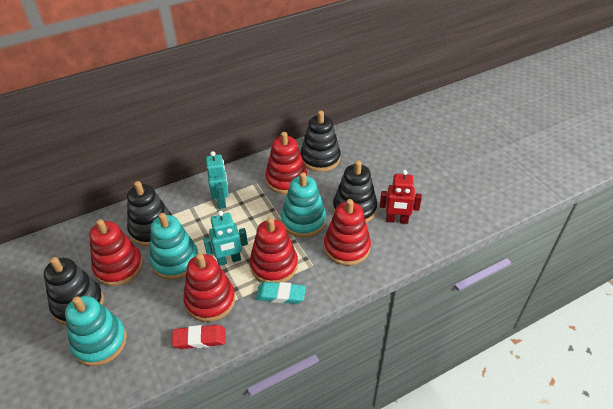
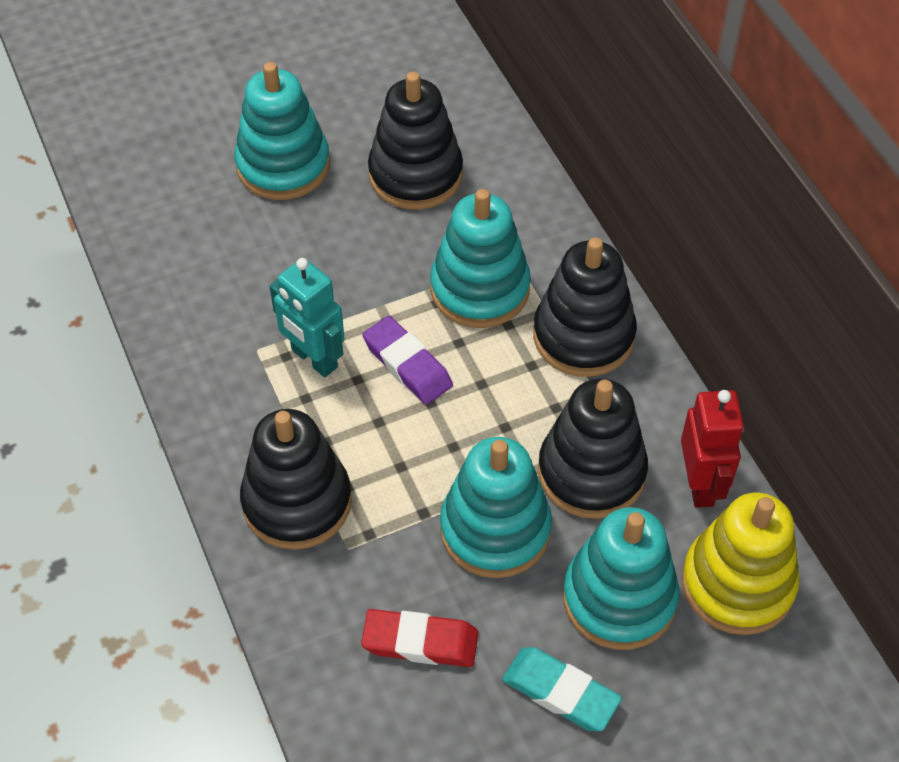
purple eraser: 0 -> 1
red stacking toy: 5 -> 0
turquoise robot: 2 -> 1
turquoise stacking toy: 3 -> 4
yellow stacking toy: 0 -> 1

